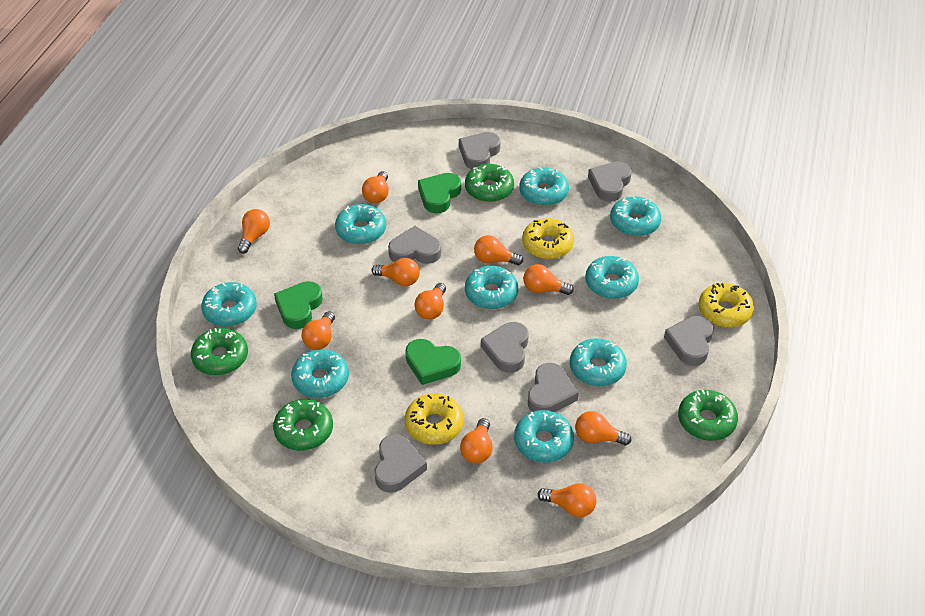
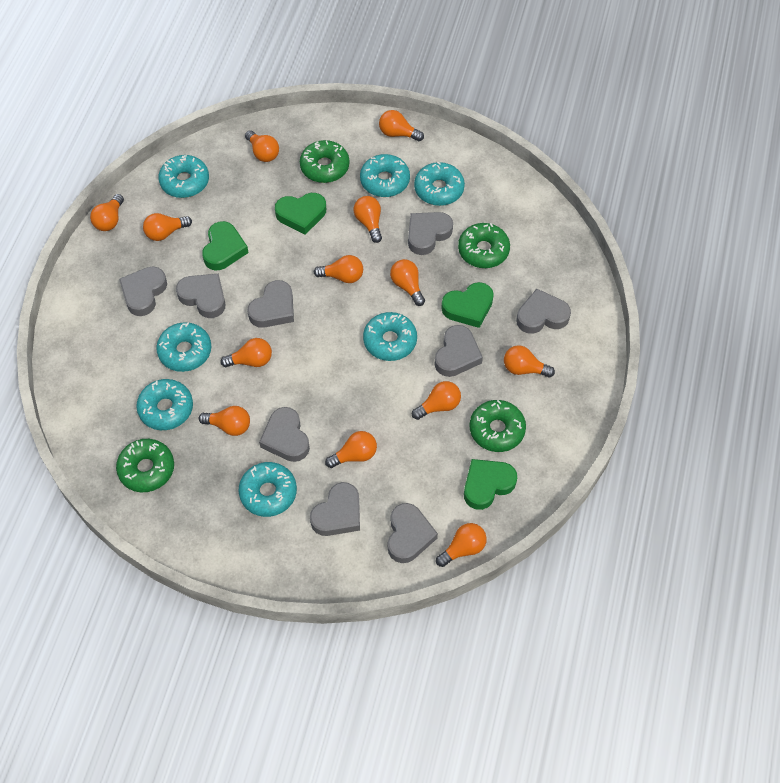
green heart: 3 -> 4
grey heart: 7 -> 9
orange light bulb: 10 -> 13
turquoise donut: 9 -> 7
yellow donut: 3 -> 0

